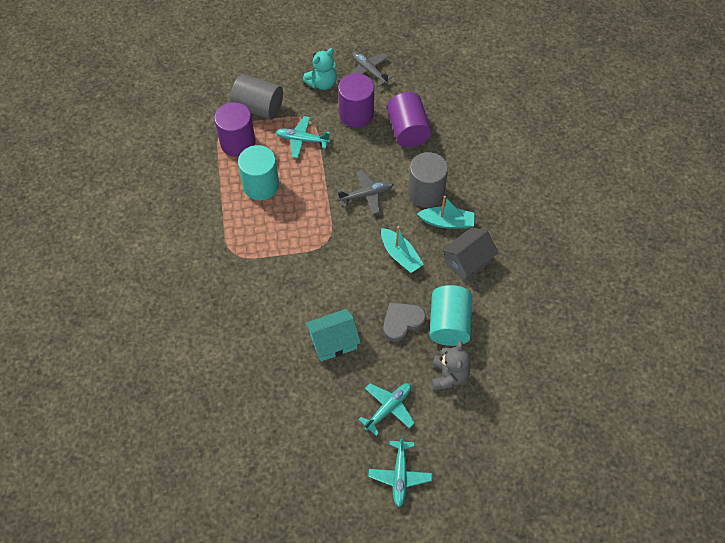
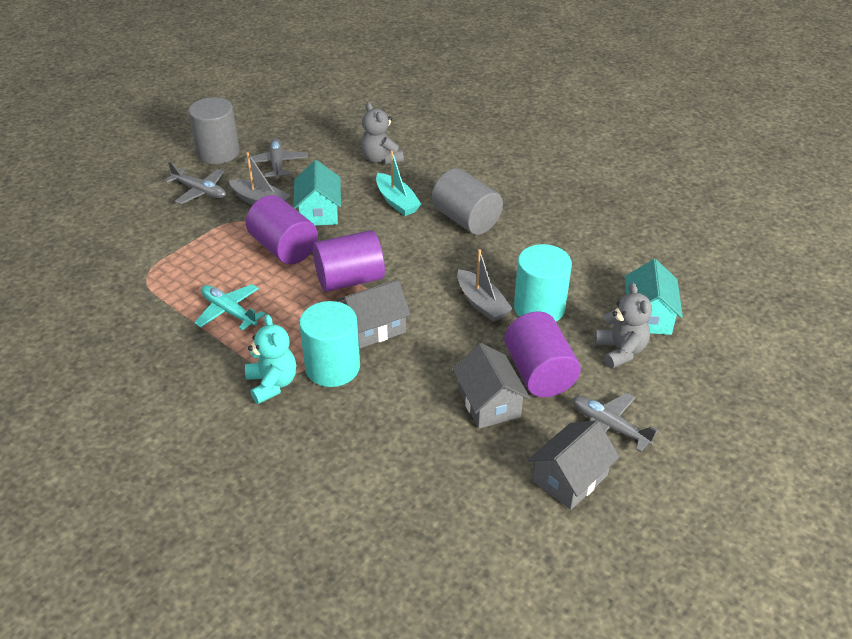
grey boat: 0 -> 2
grey heart: 1 -> 0
grey house: 1 -> 3
grey plane: 2 -> 3
grey teddy bear: 1 -> 2
turquoise boat: 2 -> 1
turquoise house: 1 -> 2
turquoise plane: 3 -> 1

